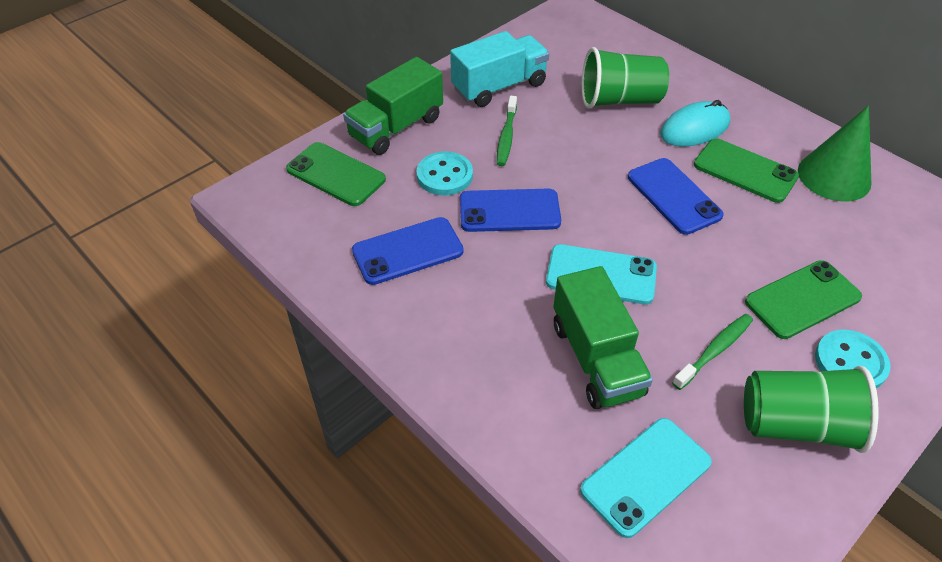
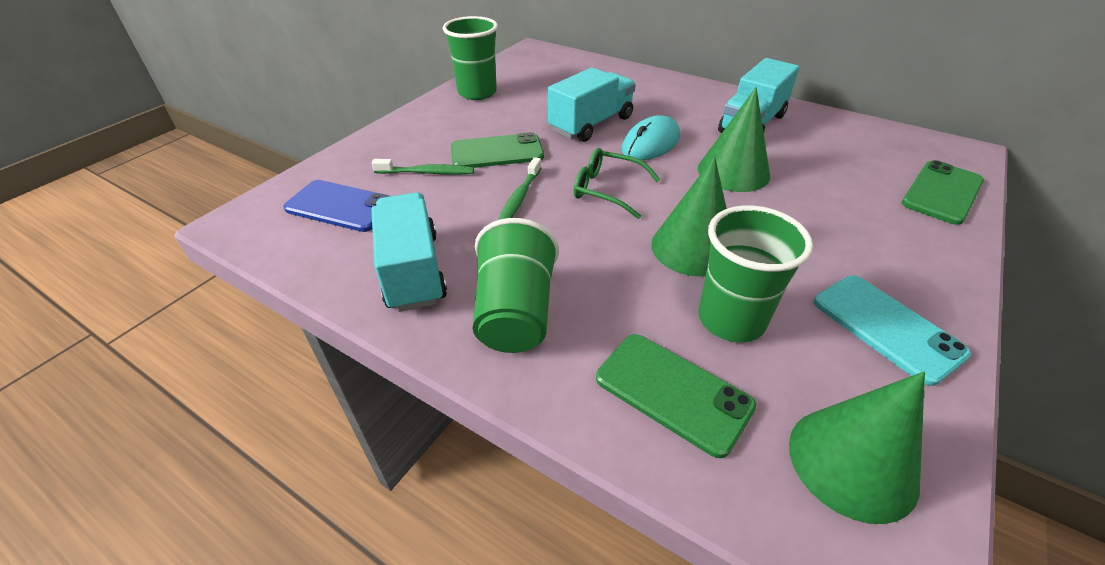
blue phone: 3 -> 1
green cone: 1 -> 3
green cup: 2 -> 3
green glasses: 0 -> 1
green truck: 2 -> 0
turquoise button: 2 -> 0
turquoise phone: 2 -> 1
turquoise truck: 1 -> 3

